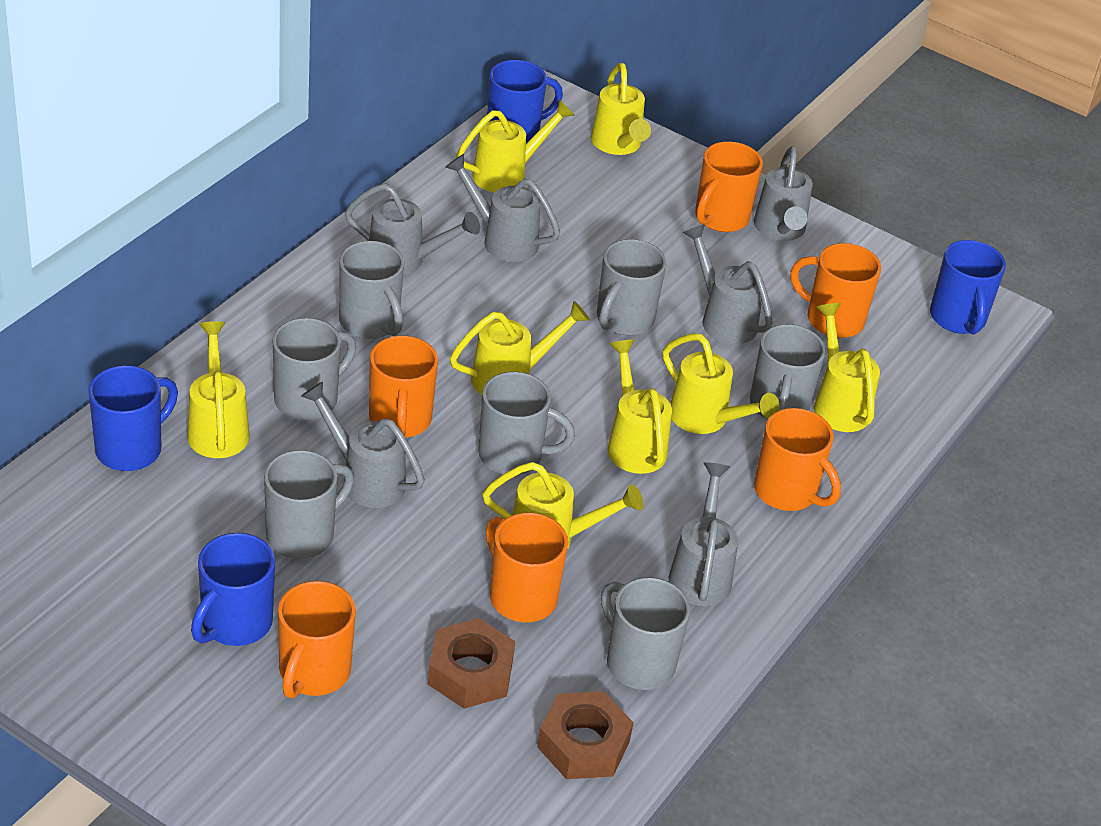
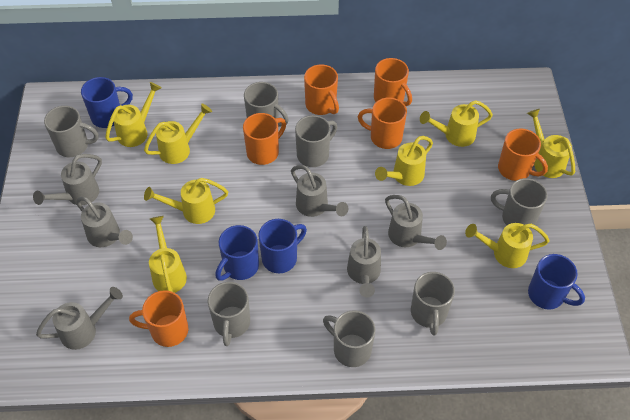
brown nut: 2 -> 0

